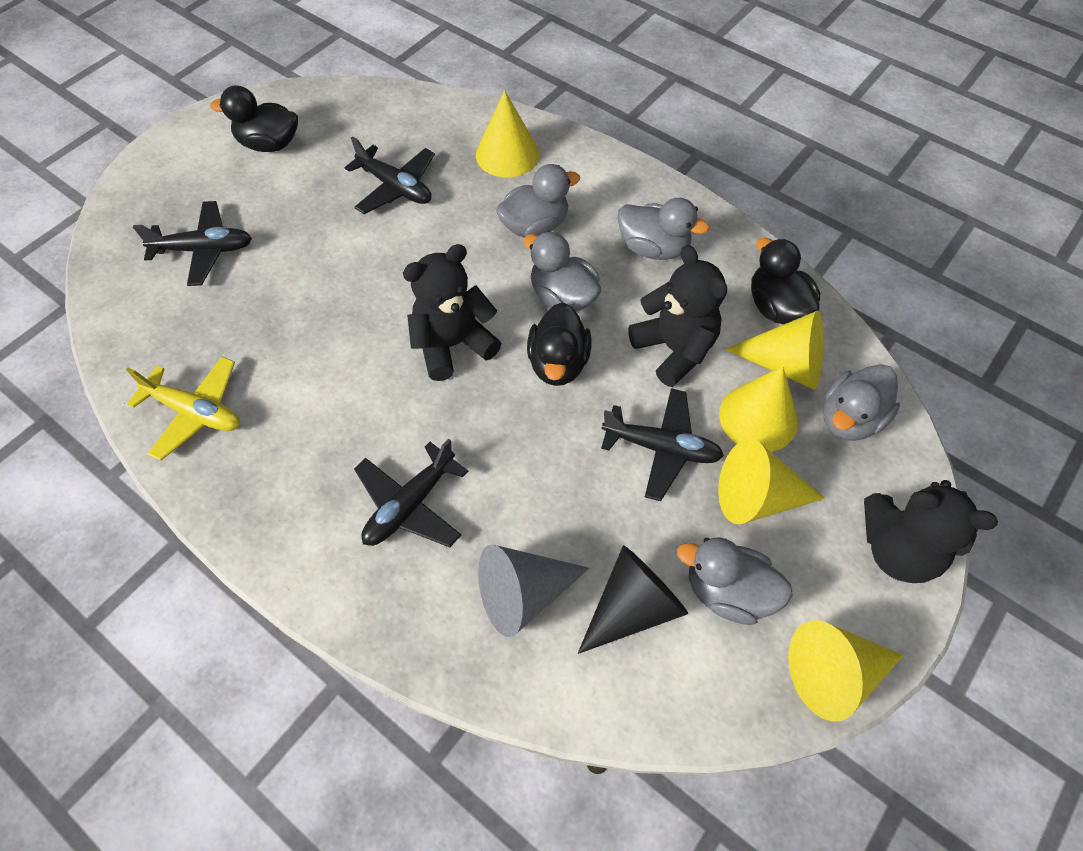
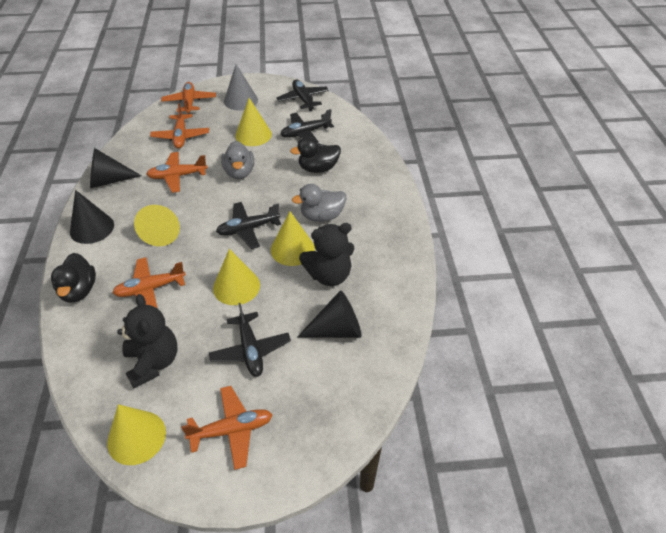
black cone: 1 -> 3
black duck: 3 -> 2
black teddy bear: 3 -> 2
grey duck: 5 -> 2
orange plane: 0 -> 5
yellow plane: 1 -> 0

